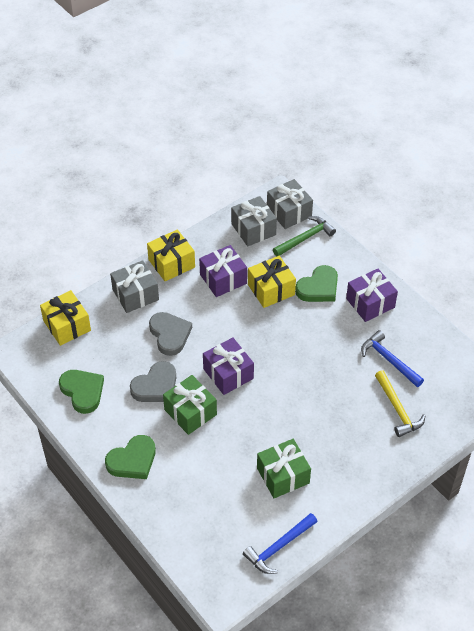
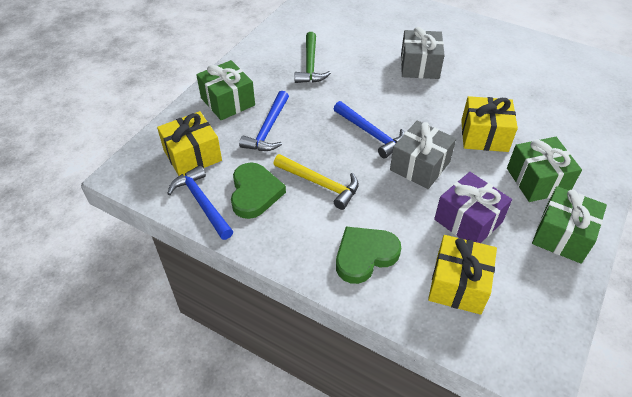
blue hammer: 2 -> 3
green gift: 2 -> 3
green heart: 3 -> 2
grey gift: 3 -> 2
grey heart: 2 -> 0
purple gift: 3 -> 1

